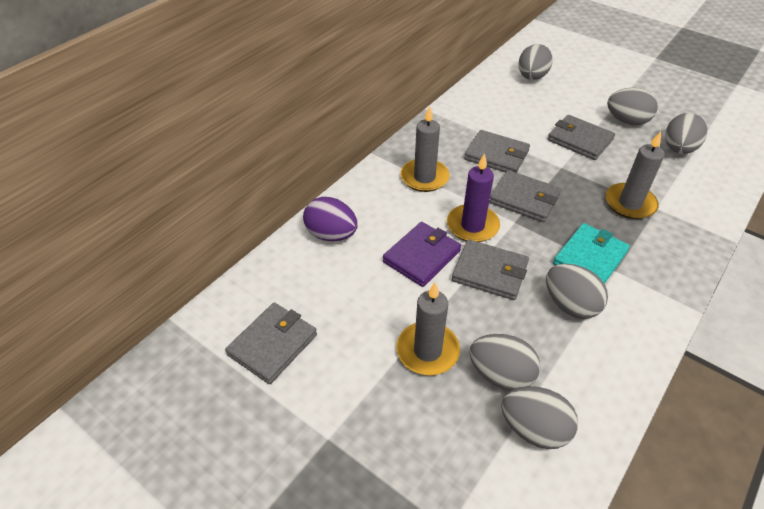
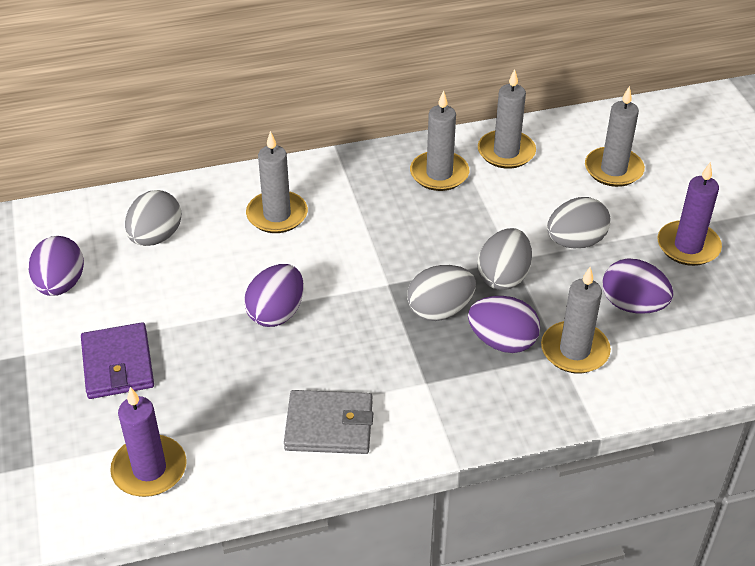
grey candle: 3 -> 5
grey egg: 6 -> 4
grey wallet: 5 -> 1
purple candle: 1 -> 2
purple egg: 1 -> 4
turquoise wallet: 1 -> 0

